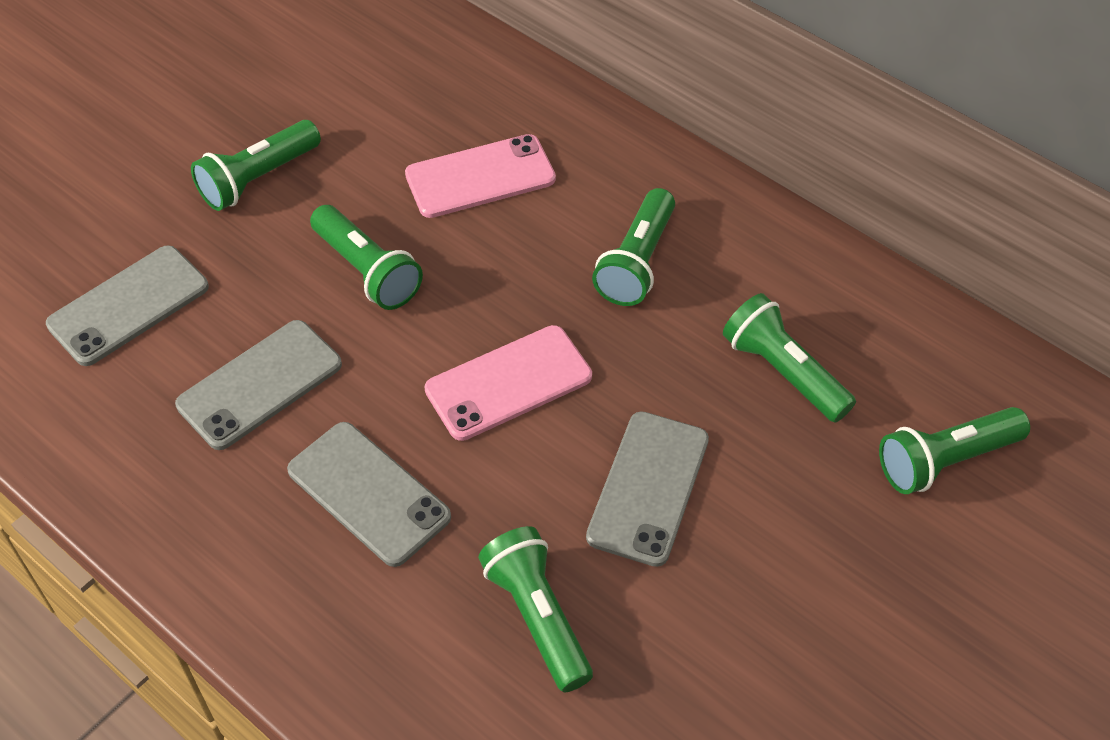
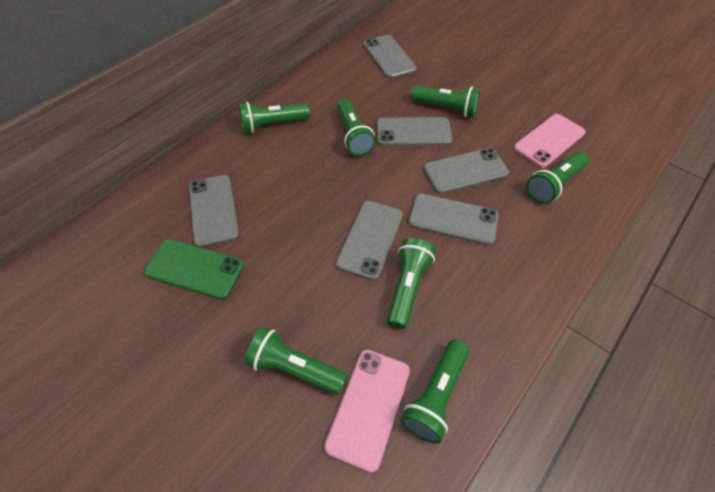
green flashlight: 6 -> 7
green phone: 0 -> 1
grey phone: 4 -> 6

